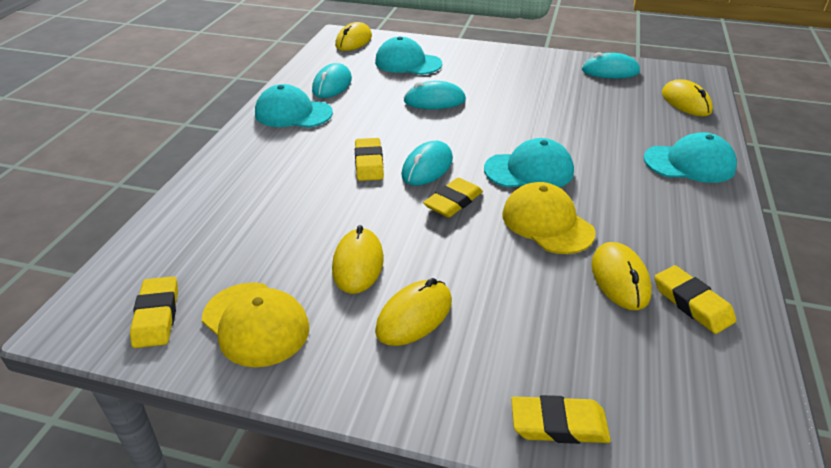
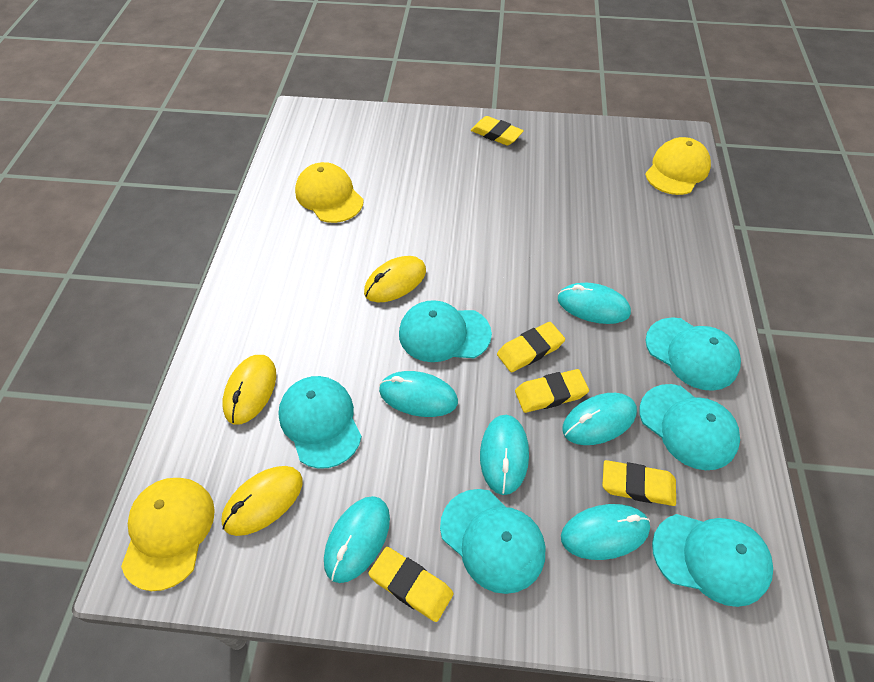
turquoise cap: 4 -> 6
turquoise mouse: 4 -> 6
yellow cap: 2 -> 3
yellow mouse: 5 -> 3

